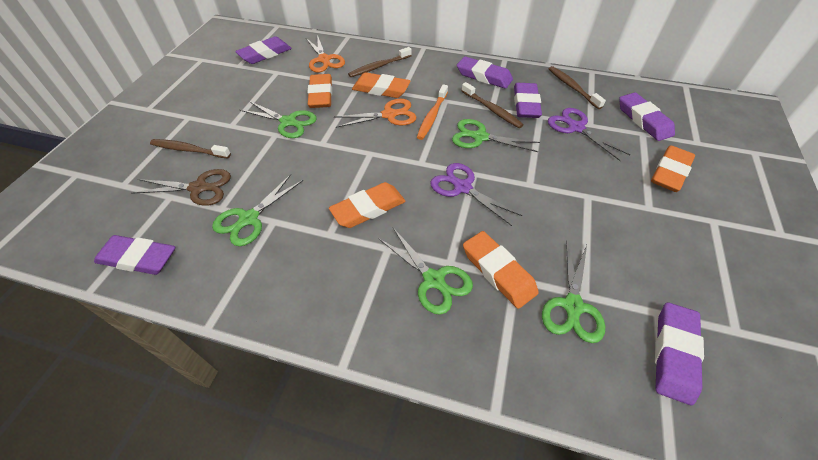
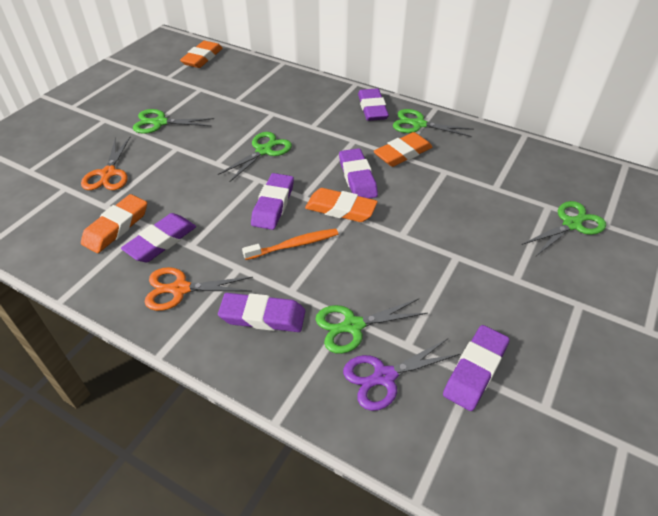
brown scissors: 1 -> 0
brown toothbrush: 4 -> 0
orange eraser: 5 -> 4
purple scissors: 2 -> 1

